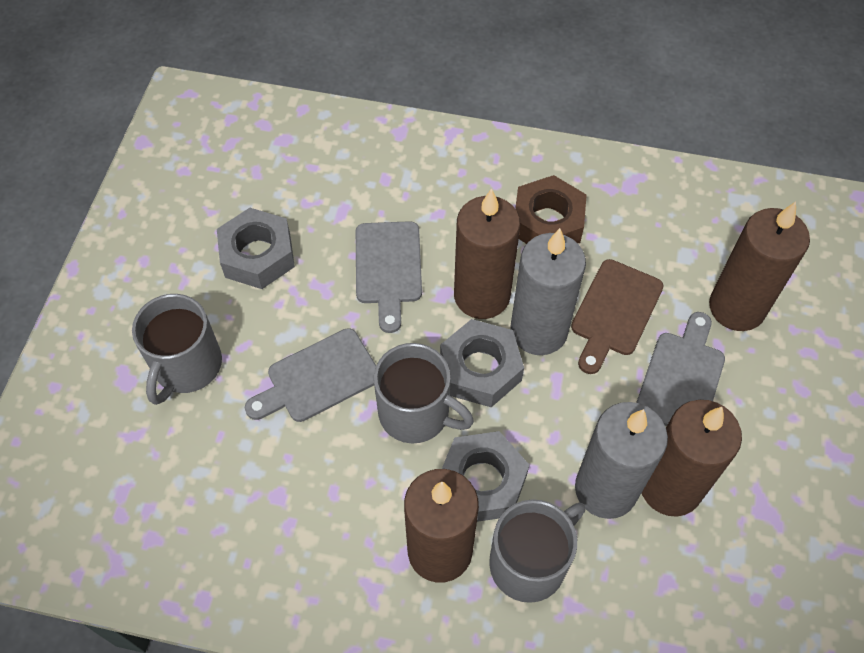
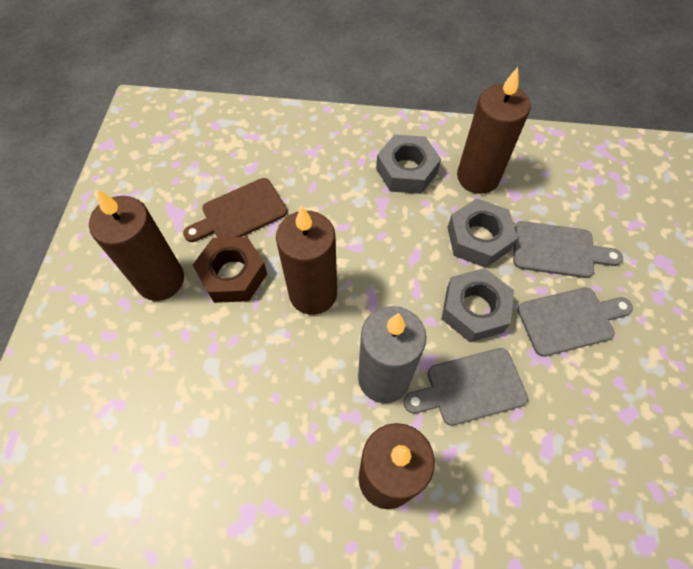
grey candle: 2 -> 1
grey mug: 3 -> 0

